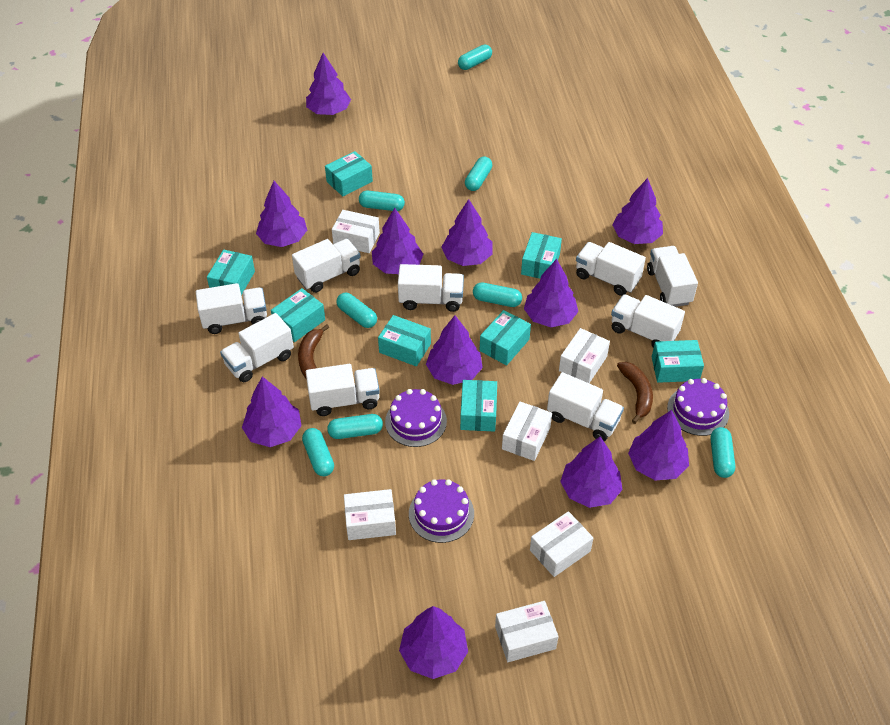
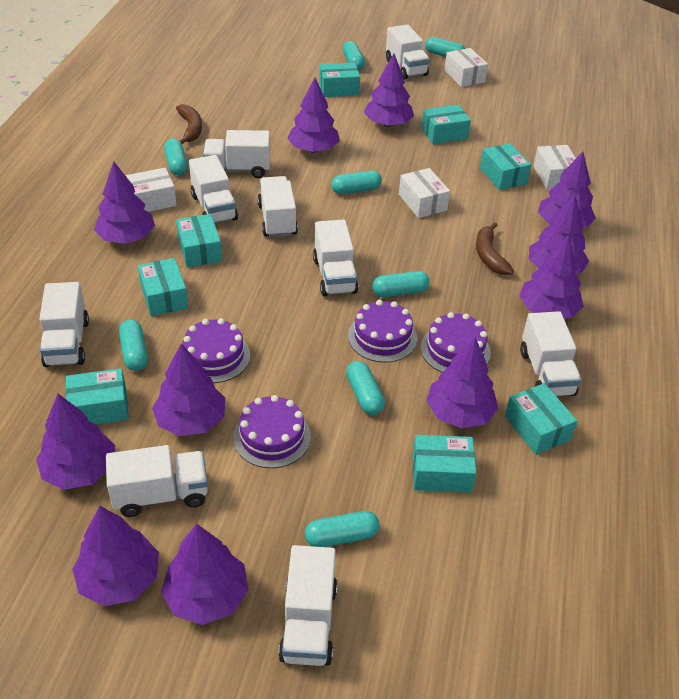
purple cake: 3 -> 4
white box: 6 -> 4

